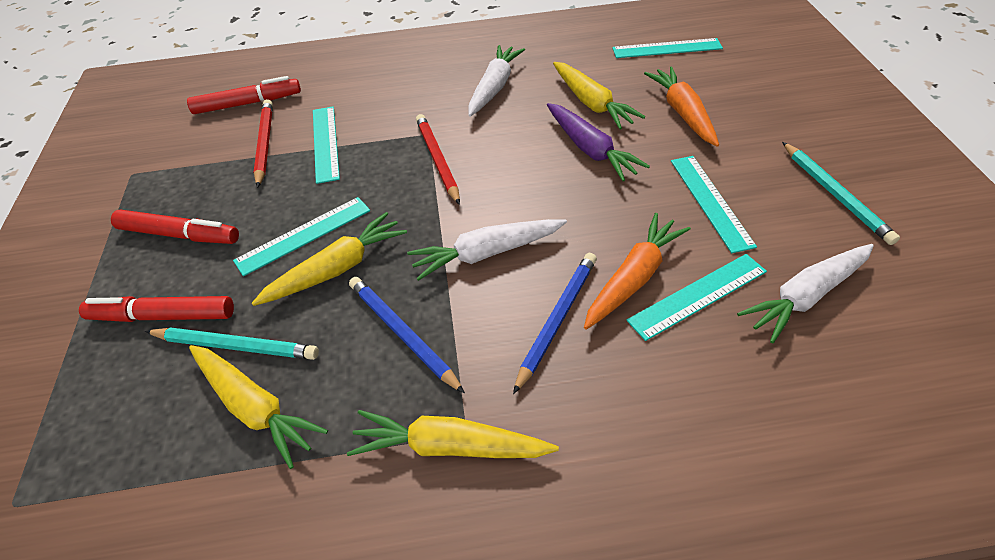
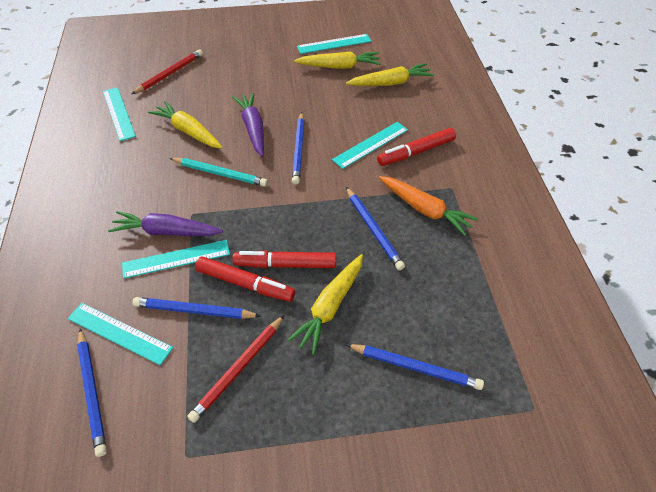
blue pencil: 2 -> 5
orange carrot: 2 -> 1
purple carrot: 1 -> 2
turquoise pencil: 2 -> 1
white carrot: 3 -> 0

